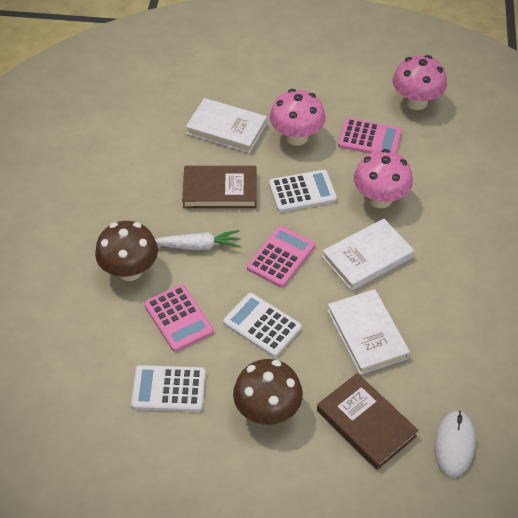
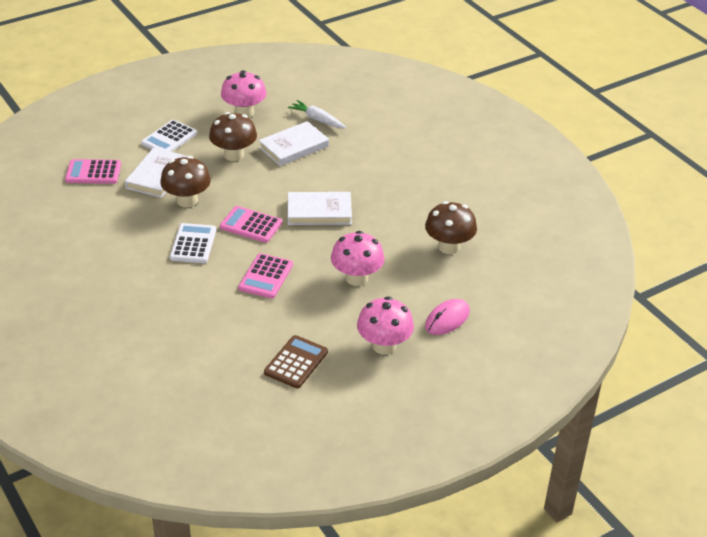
brown book: 2 -> 0
brown calculator: 0 -> 1
brown mushroom: 2 -> 3
pink mouse: 0 -> 1
white calculator: 3 -> 2
white mouse: 1 -> 0

